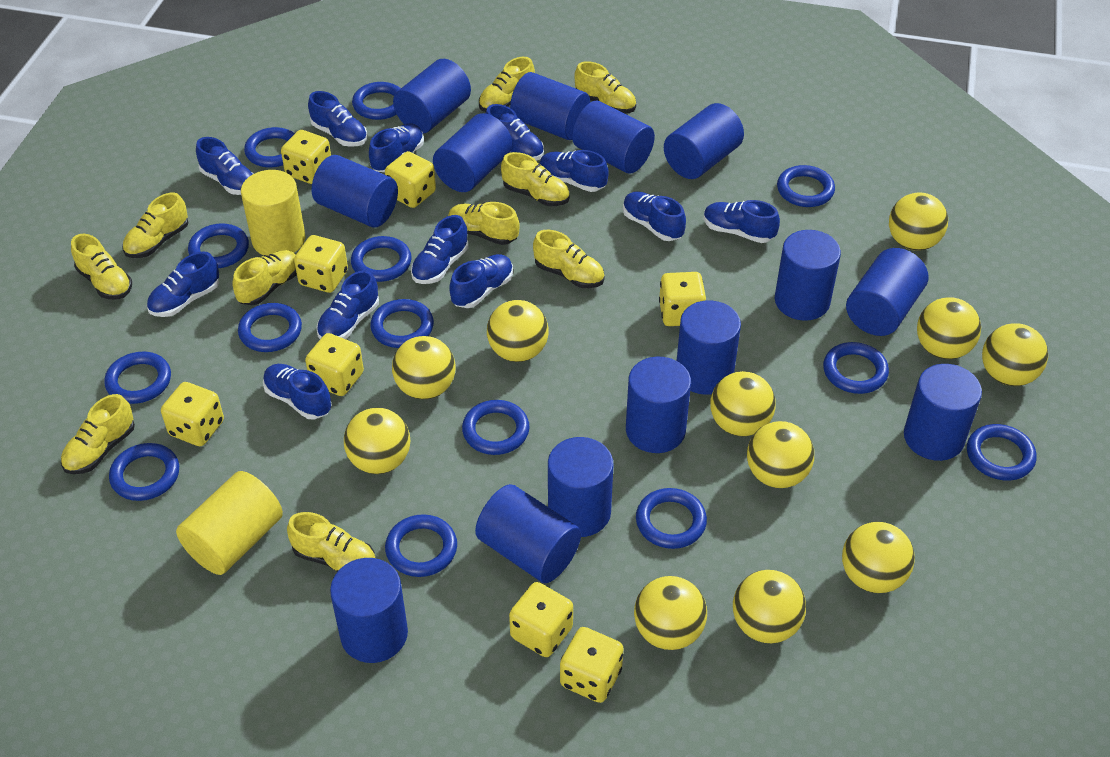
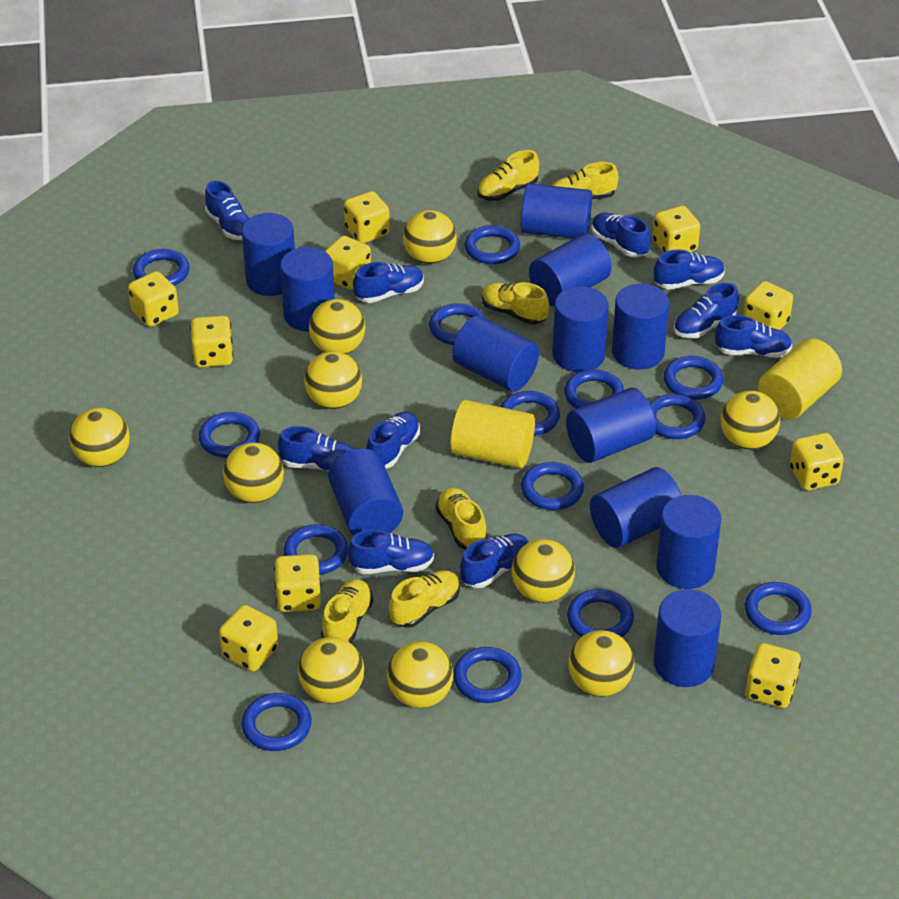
blue cylinder: 14 -> 12
blue shoe: 12 -> 10
yellow ball: 11 -> 10
yellow dice: 8 -> 10
yellow shoe: 10 -> 6

